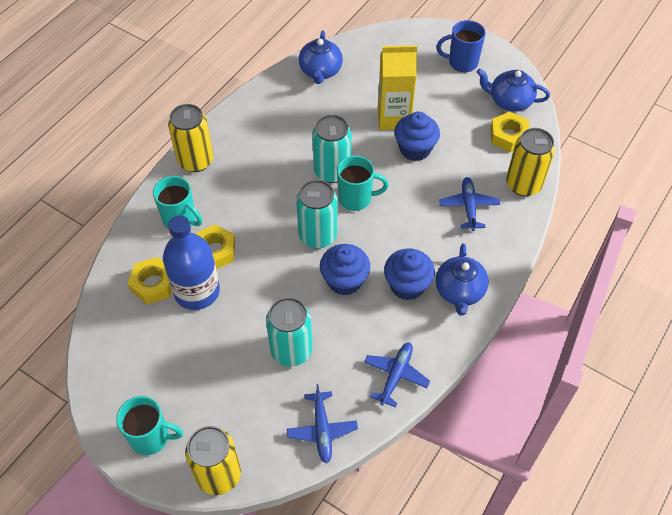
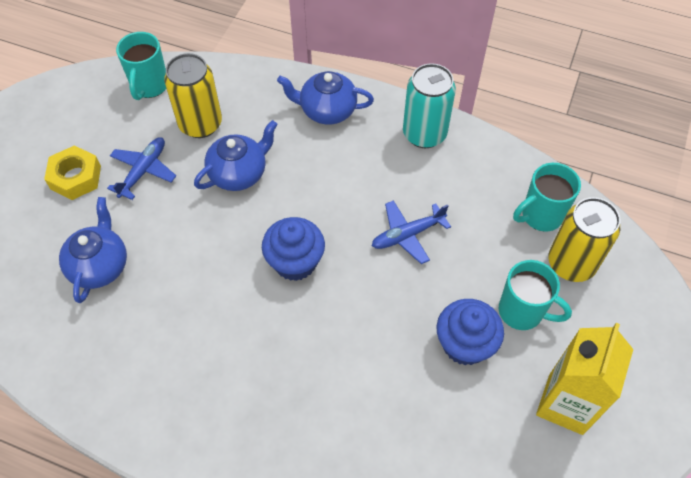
blue bottle: 1 -> 0
blue cupcake: 3 -> 2
blue mug: 1 -> 0
blue plane: 3 -> 2
turquoise can: 3 -> 1
yellow can: 3 -> 2
yellow nut: 3 -> 1

